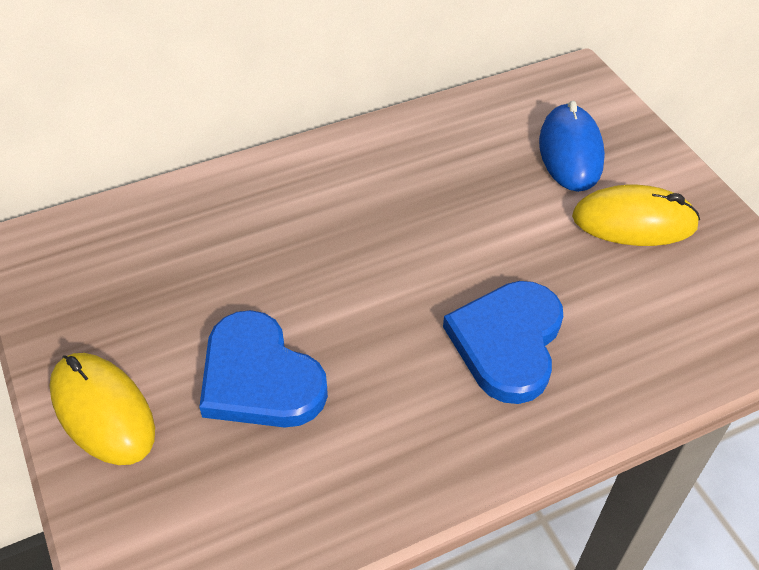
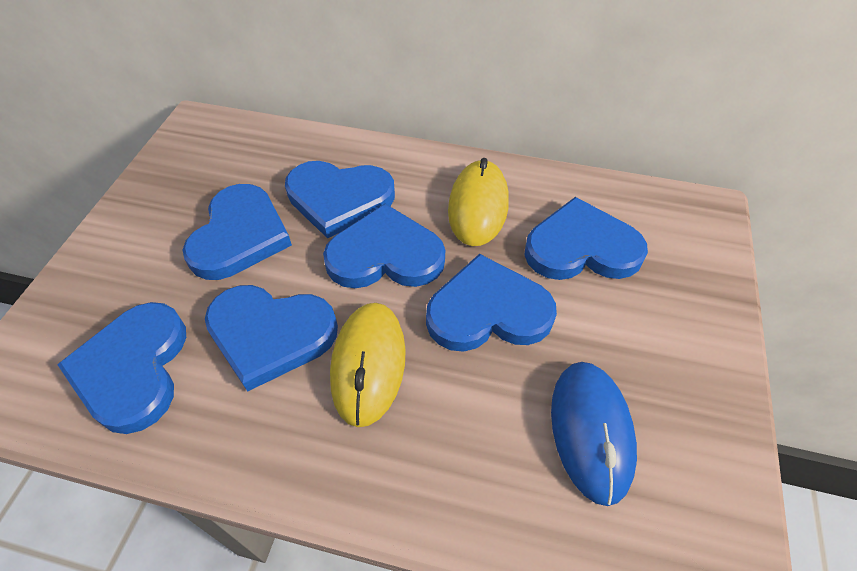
blue heart: 2 -> 7

